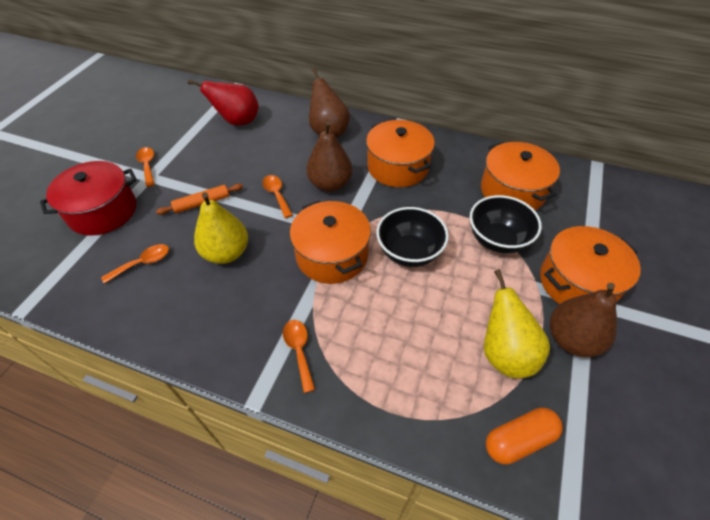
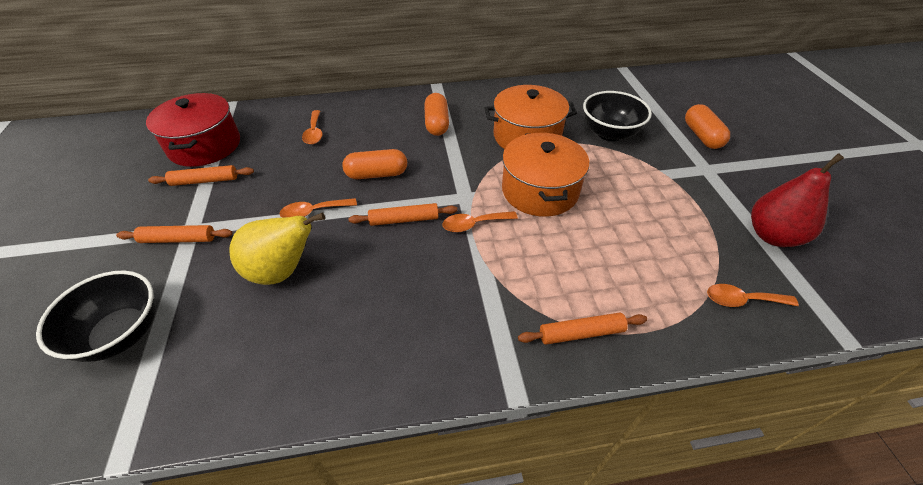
brown pear: 3 -> 0
orange capsule: 1 -> 3
orange pot: 4 -> 2
orange rolling pin: 1 -> 4
yellow pear: 2 -> 1

